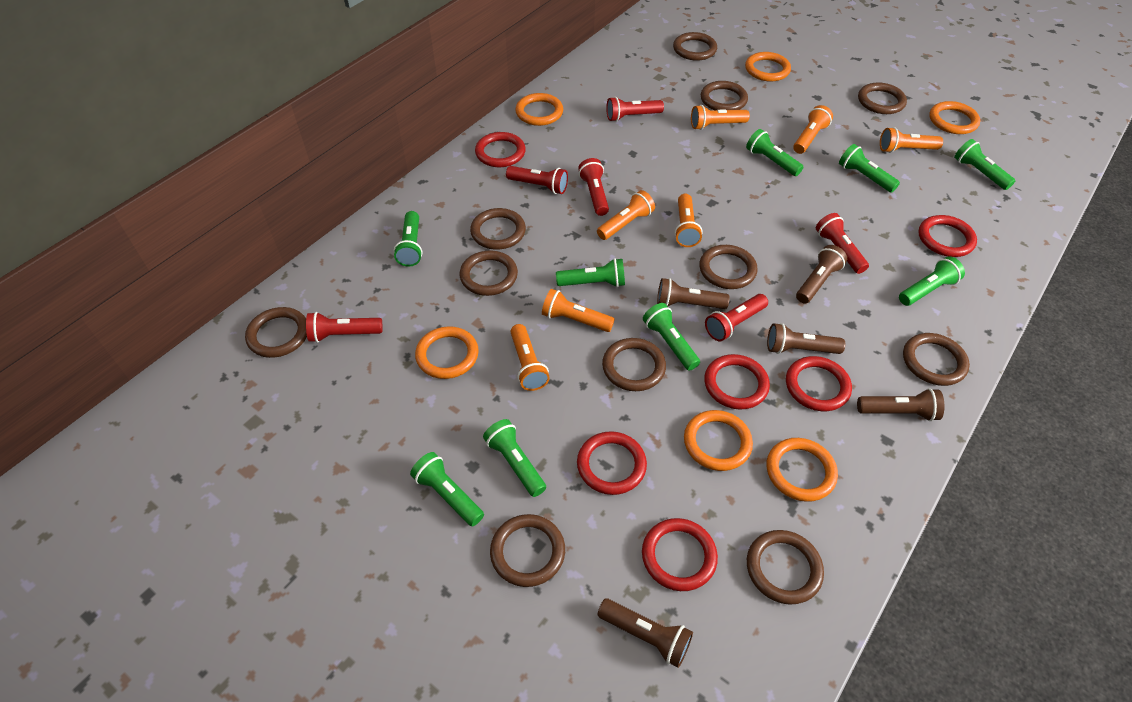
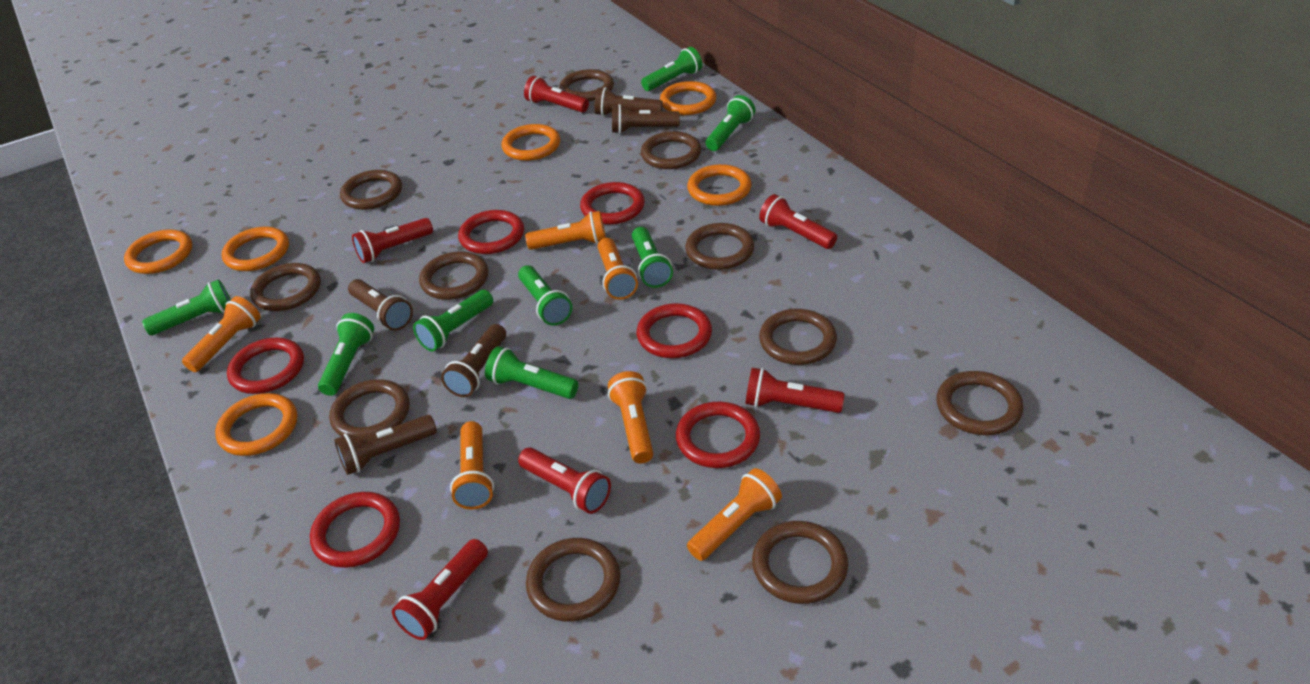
green flashlight: 9 -> 8
orange flashlight: 7 -> 6

